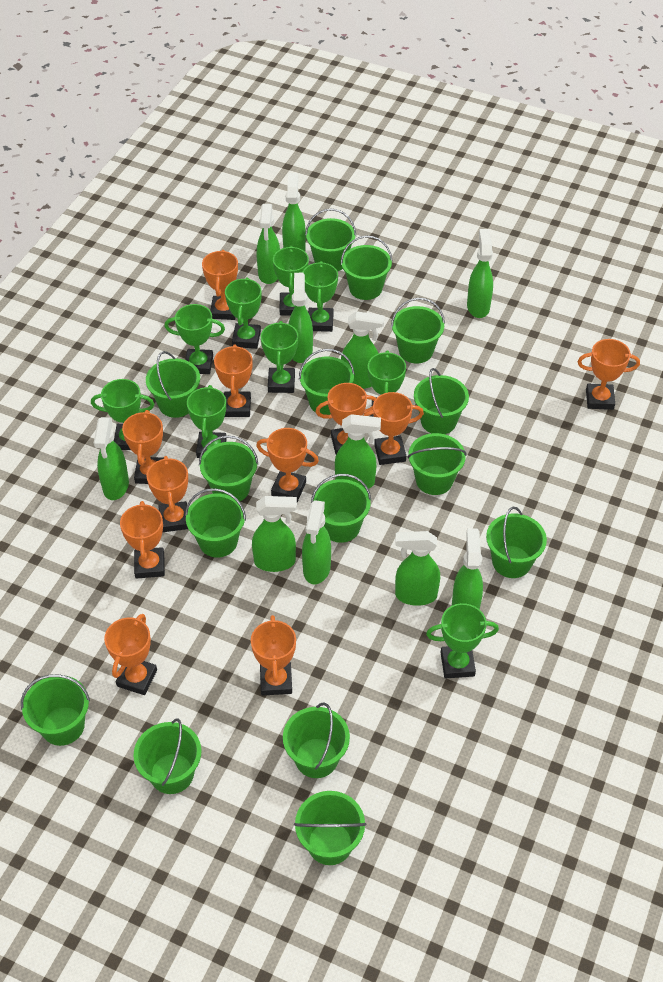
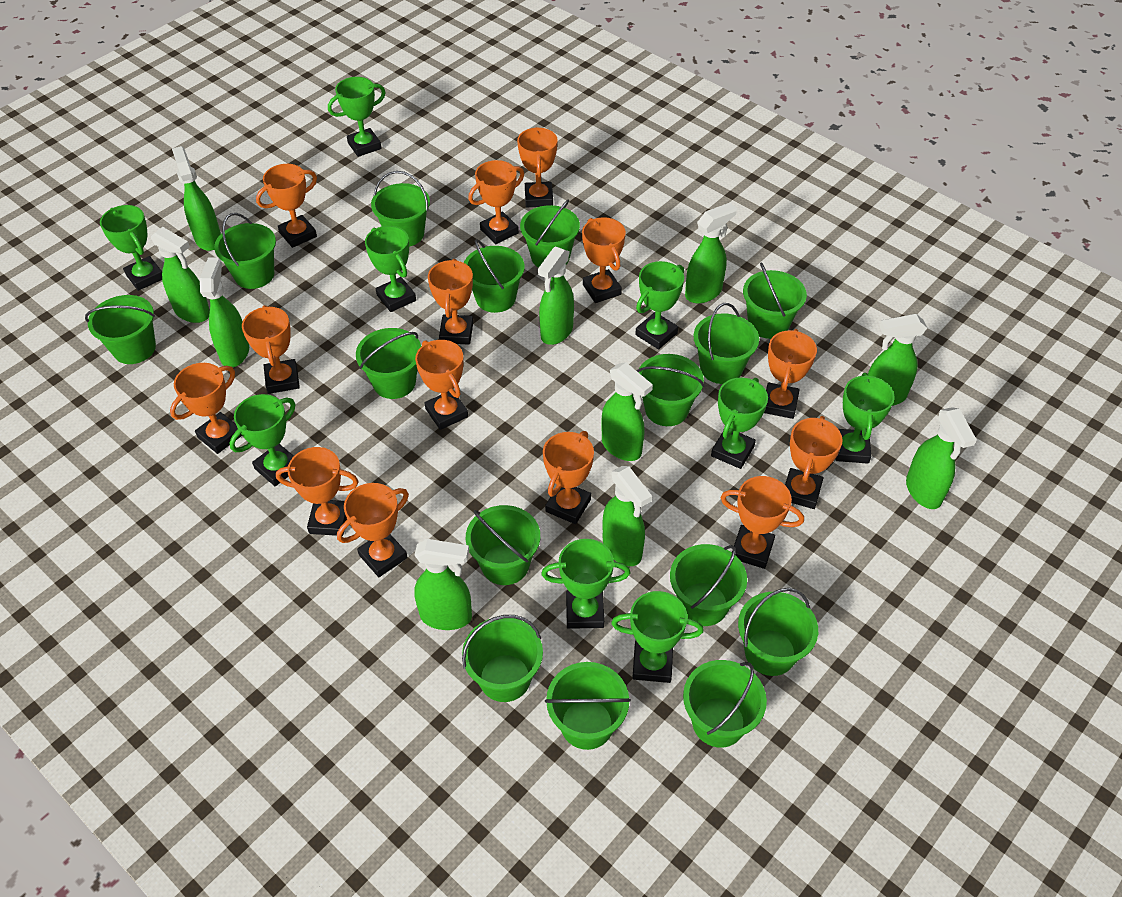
green spray bottle: 11 -> 10
orange trophy: 11 -> 14

